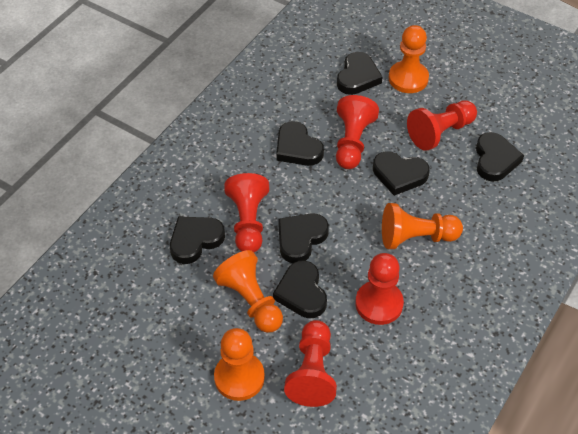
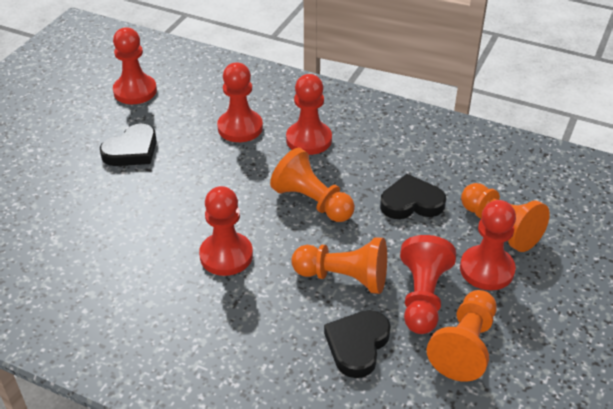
black heart: 7 -> 3
red pawn: 5 -> 6

